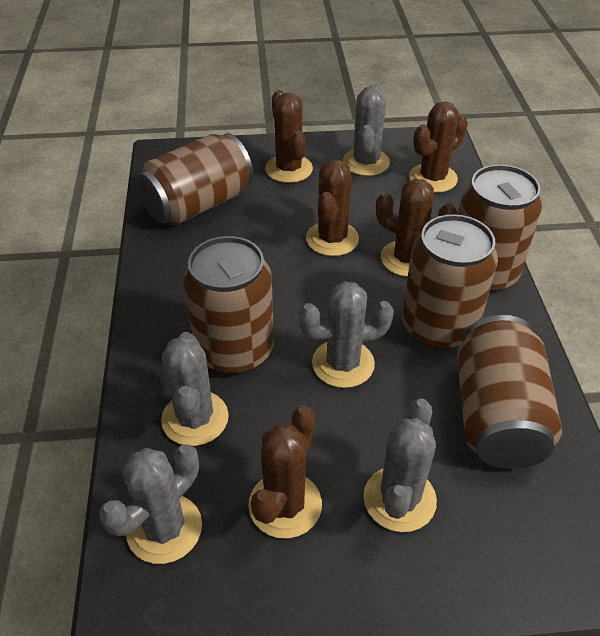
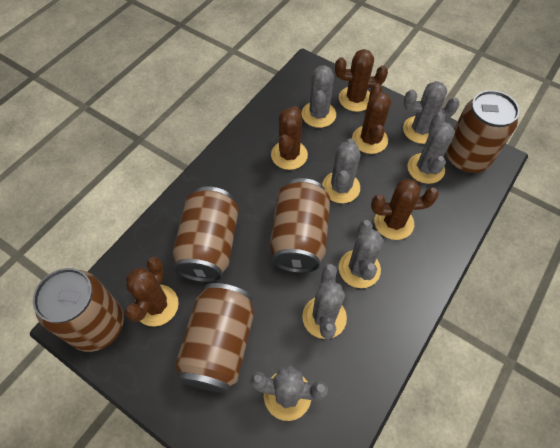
grey cactus: 5 -> 7

